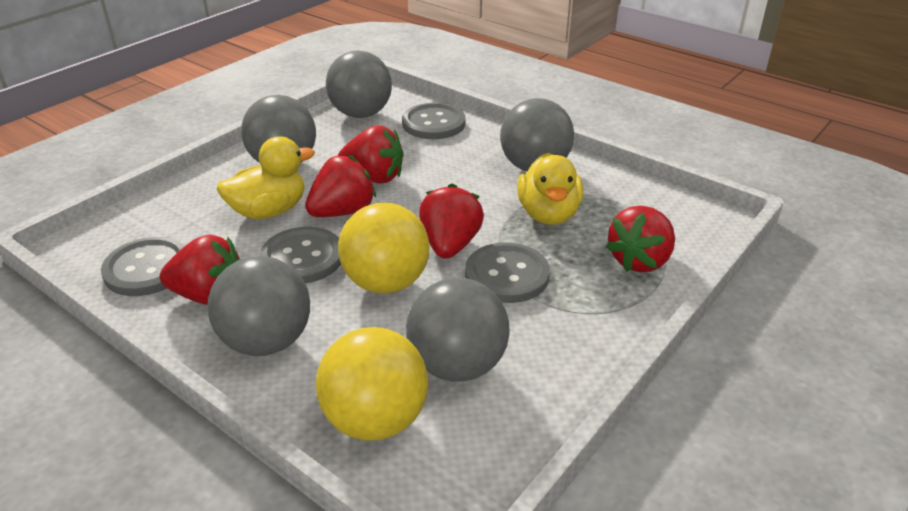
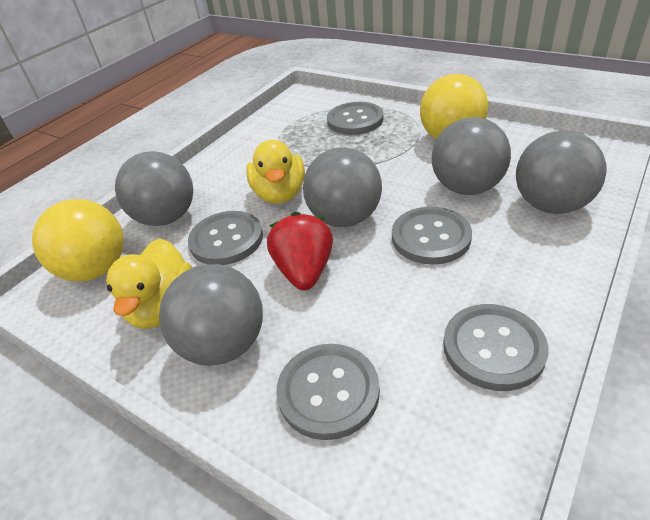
grey button: 4 -> 5
red strawberry: 5 -> 1

